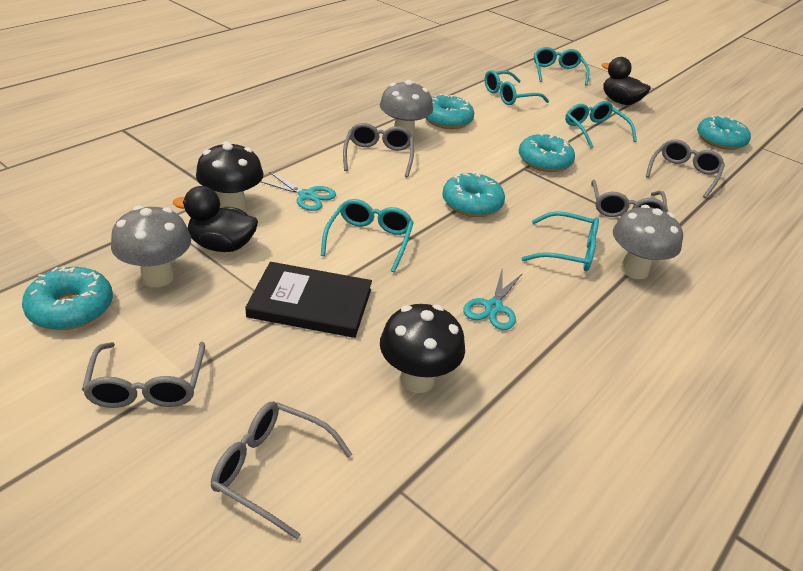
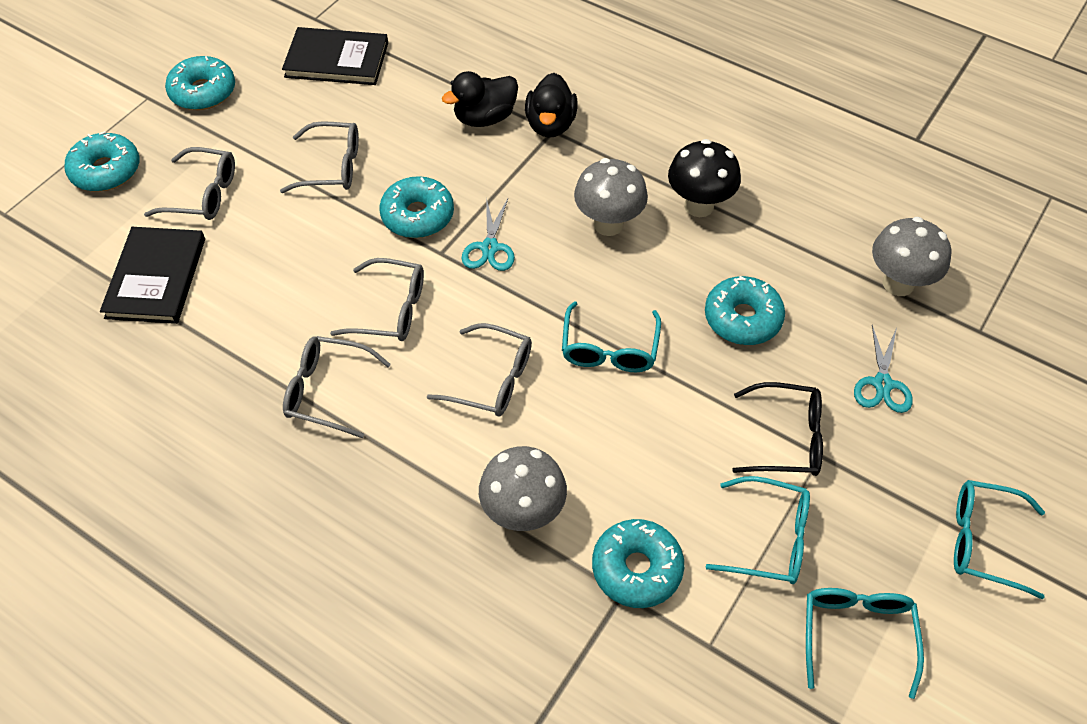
black book: 1 -> 2
black glasses: 0 -> 1
black mushroom: 2 -> 1
turquoise glasses: 5 -> 4

